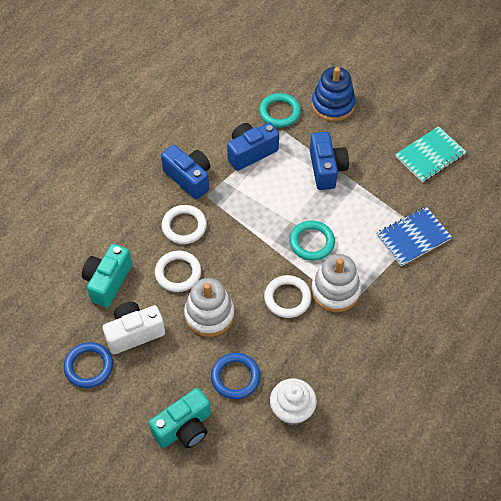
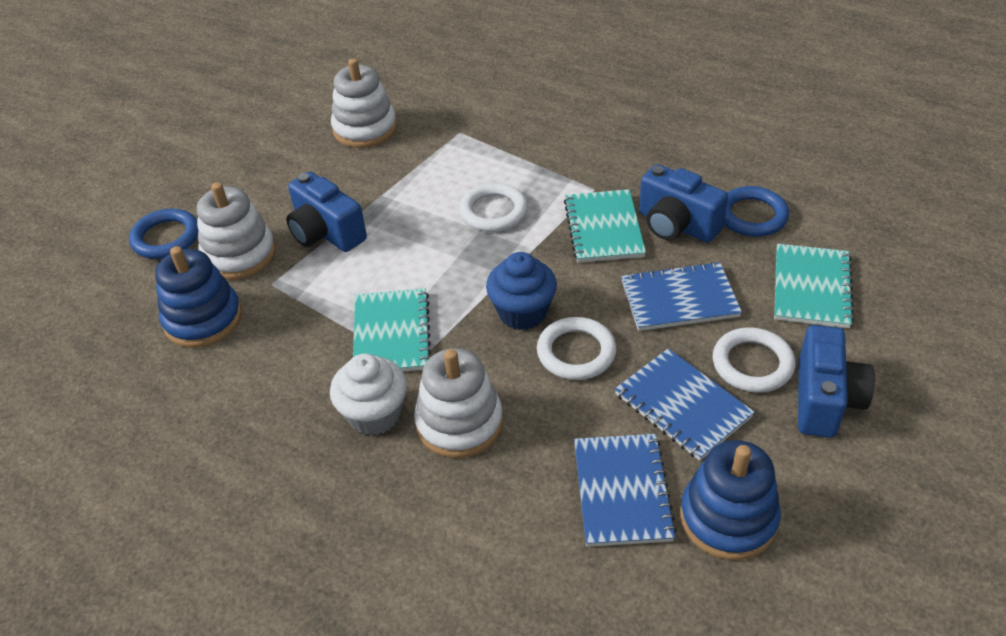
blue cupcake: 0 -> 1
blue notebook: 1 -> 3
blue stacking toy: 1 -> 2
turquoise camera: 2 -> 0
turquoise notebook: 1 -> 3
turquoise ring: 2 -> 0
white camera: 1 -> 0
white stacking toy: 2 -> 3

